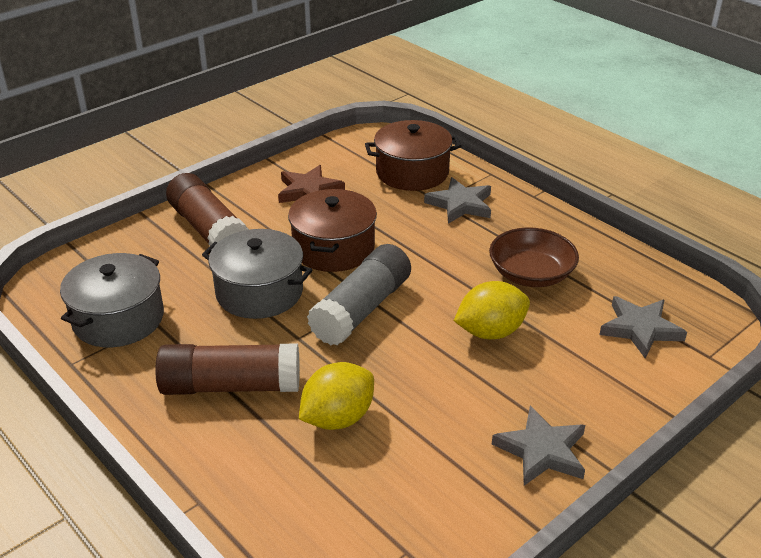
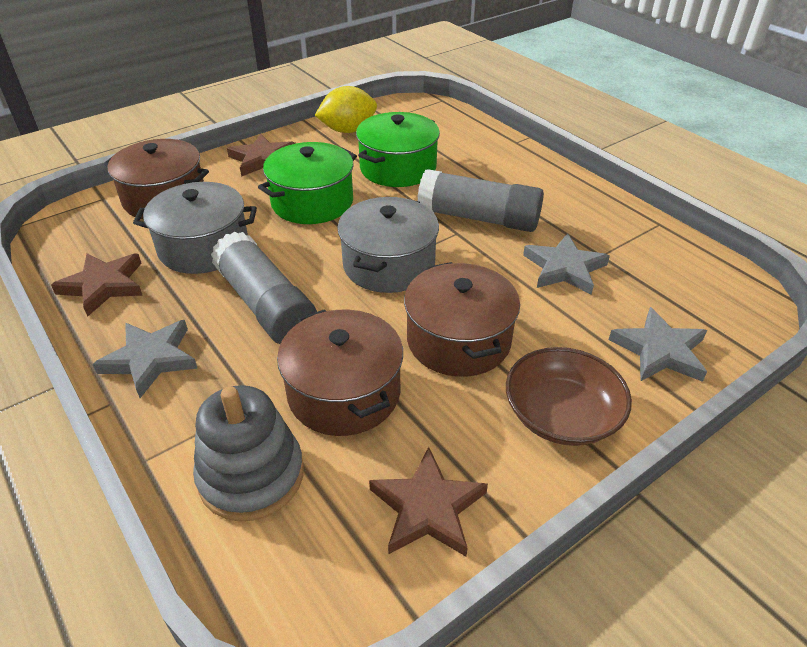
brown glue stick: 2 -> 0
brown pot: 2 -> 3
brown star: 1 -> 3
green pot: 0 -> 2
grey glue stick: 1 -> 2
grey stacking toy: 0 -> 1
yellow lemon: 2 -> 1

